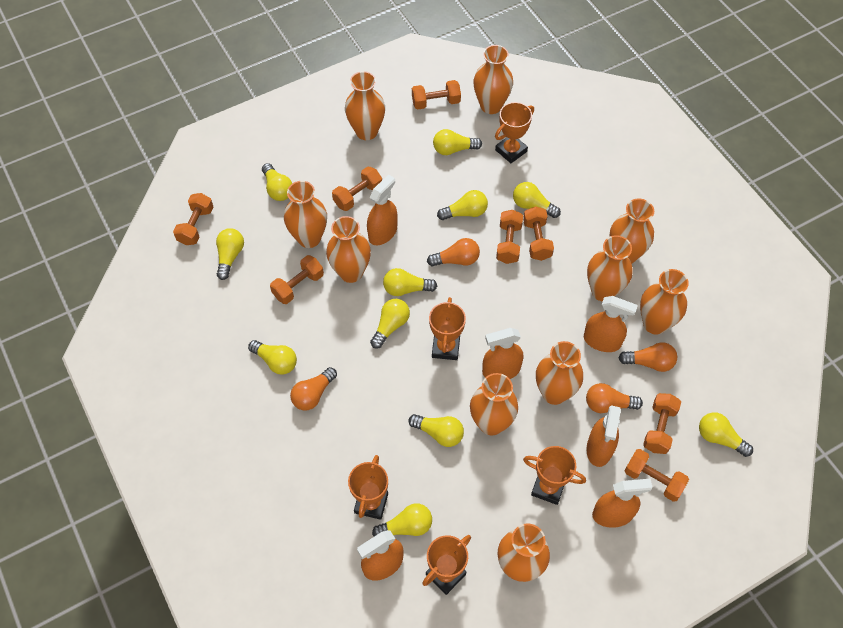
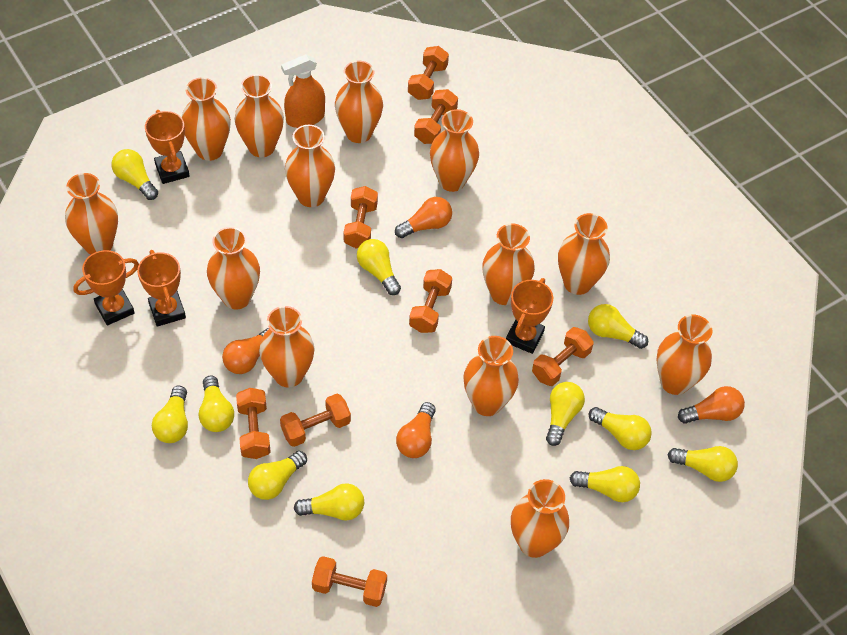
orange spray bottle: 6 -> 1
orange trophy: 5 -> 4
orange vase: 10 -> 13

